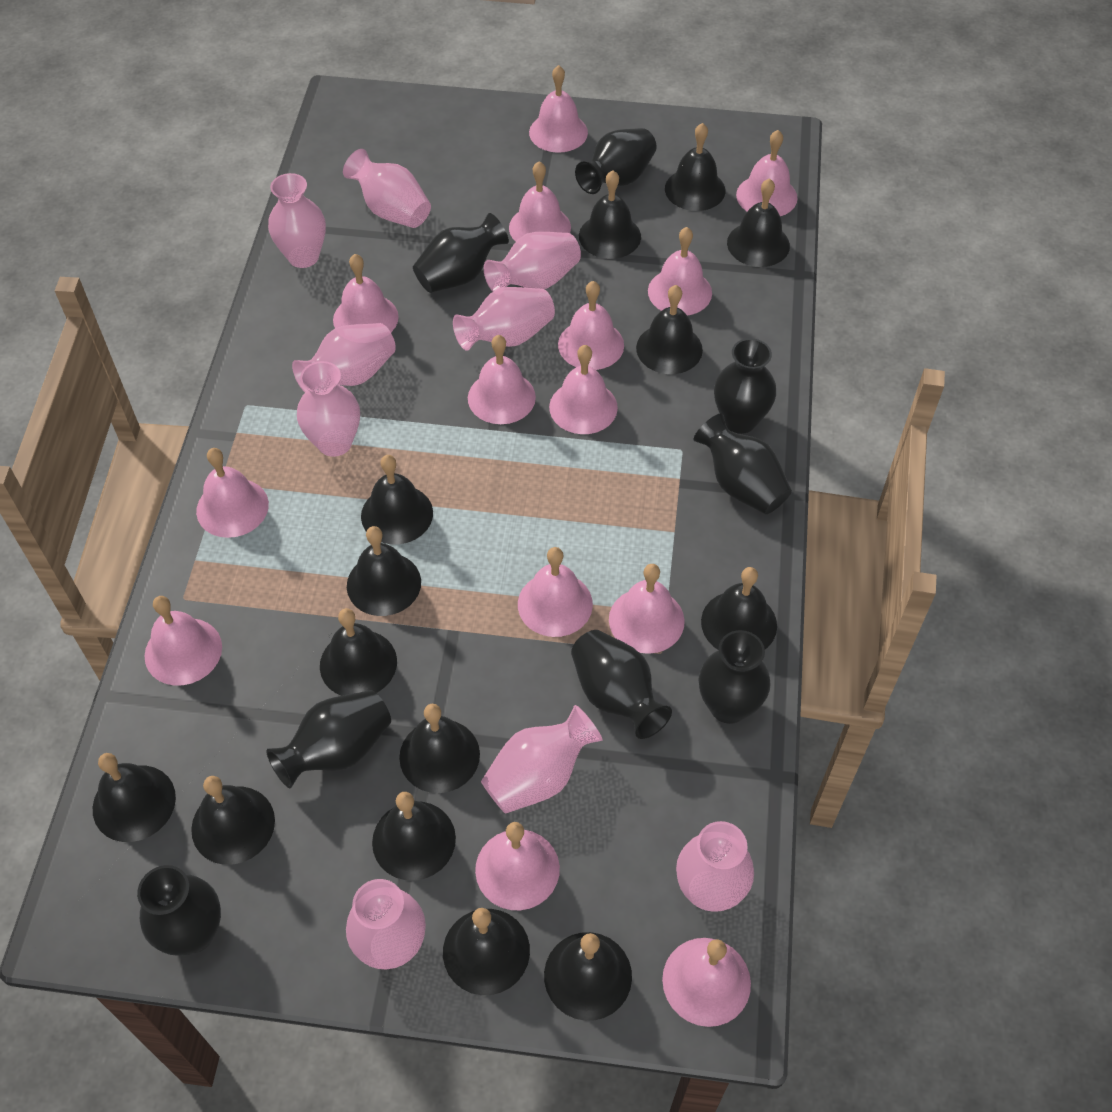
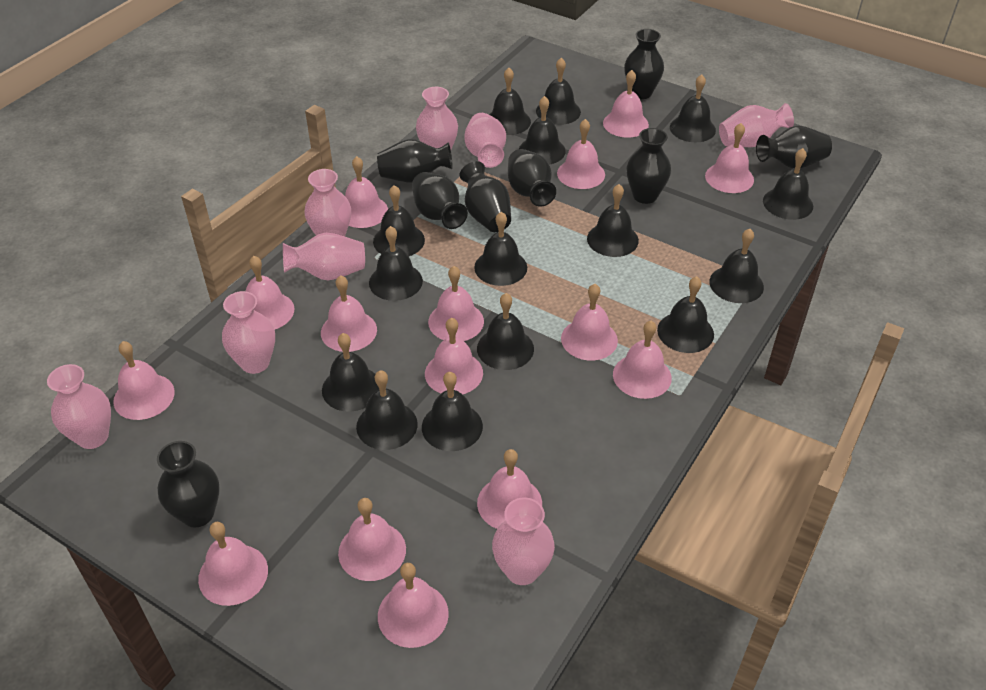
black bell: 14 -> 15
pink bell: 14 -> 15
pink vase: 9 -> 8

